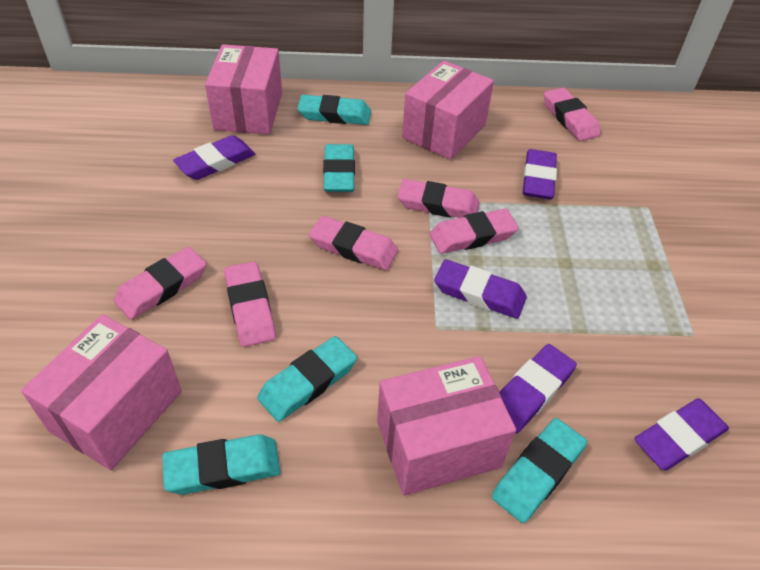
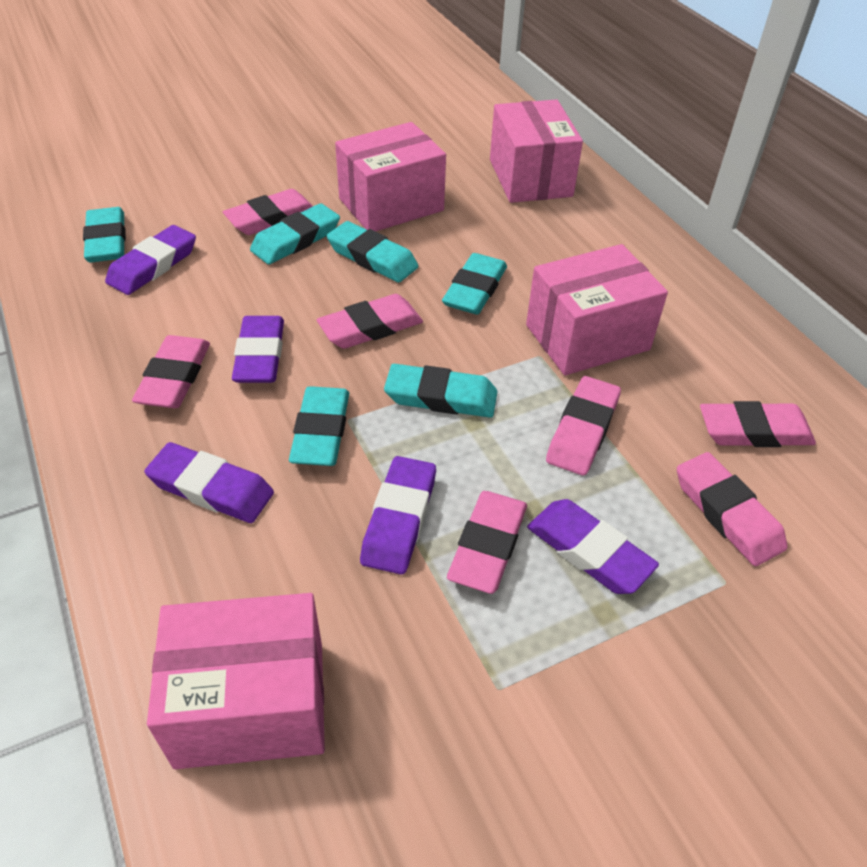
pink eraser: 6 -> 7
turquoise eraser: 5 -> 6

